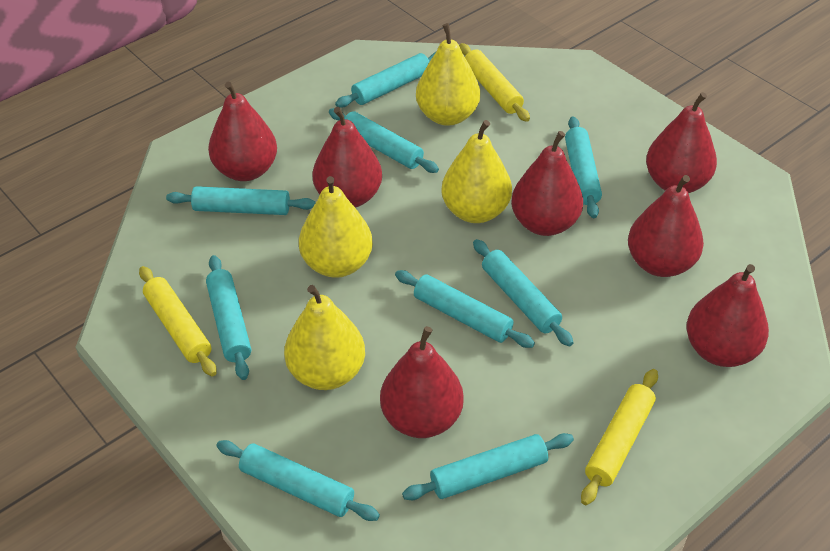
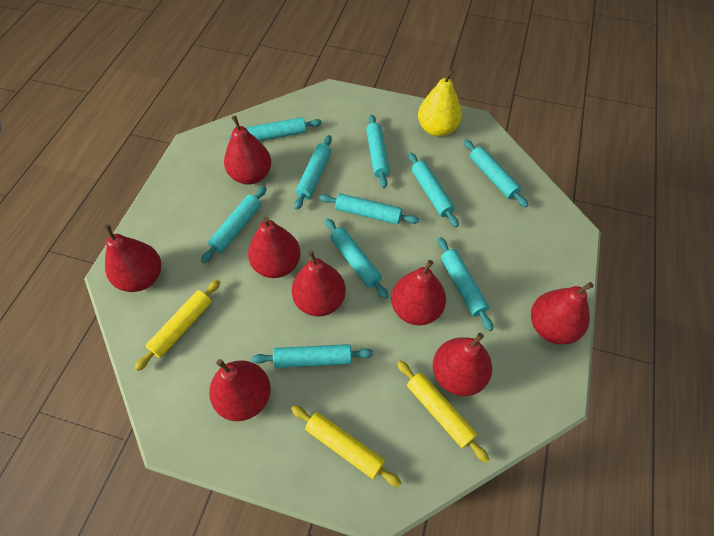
red pear: 7 -> 8
turquoise rolling pin: 9 -> 10
yellow pear: 4 -> 1

